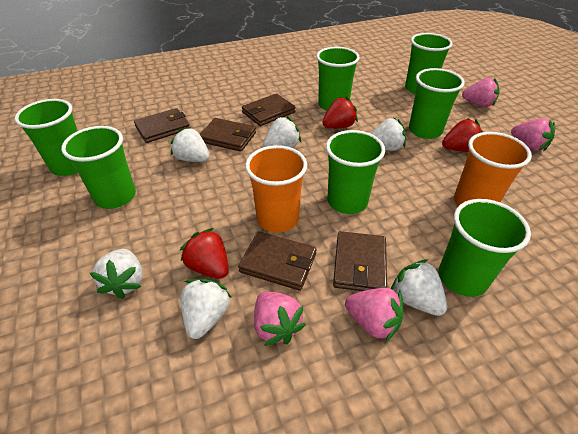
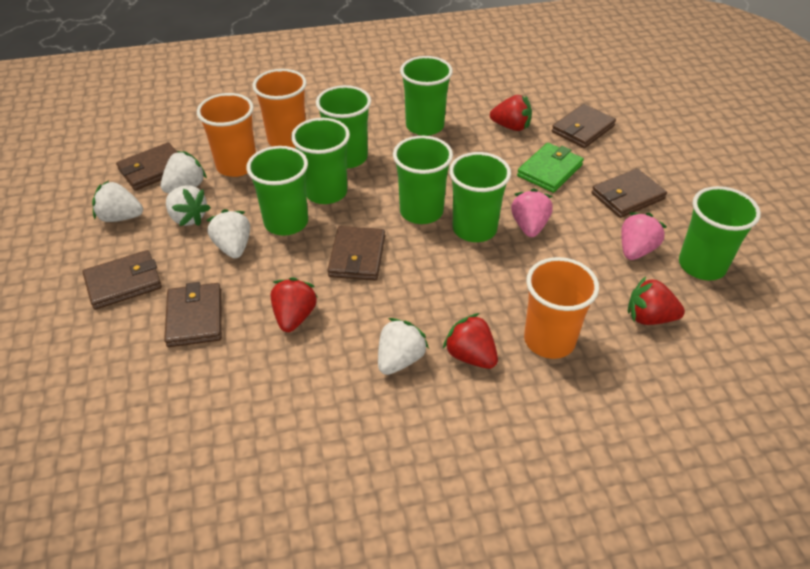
brown wallet: 5 -> 6
green wallet: 0 -> 1
orange cup: 2 -> 3
pink strawberry: 4 -> 2
red strawberry: 3 -> 4
white strawberry: 6 -> 5

